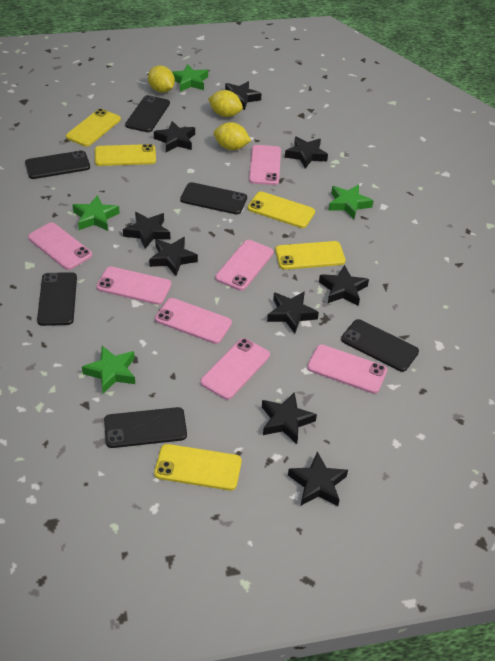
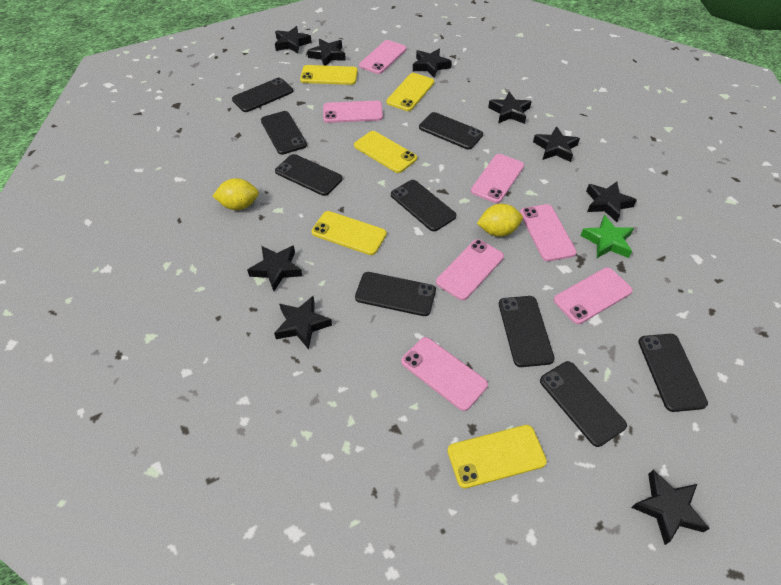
black phone: 6 -> 9
green star: 4 -> 1
yellow lemon: 3 -> 2

